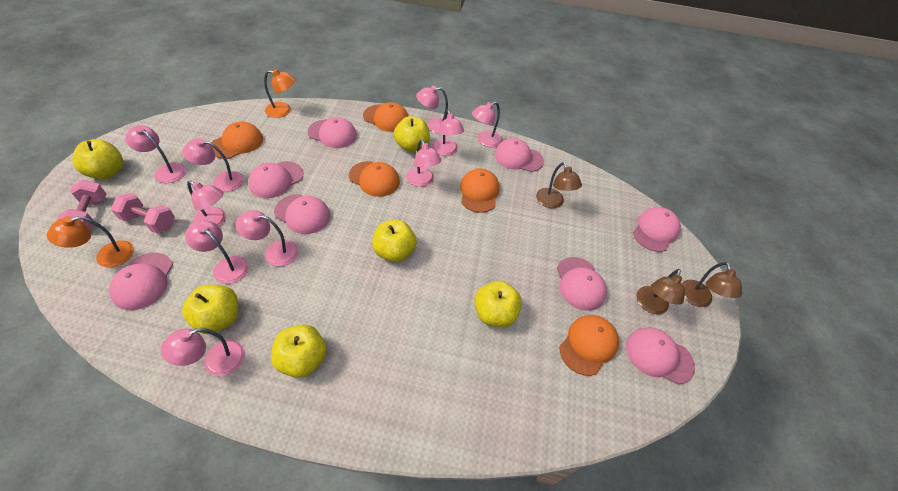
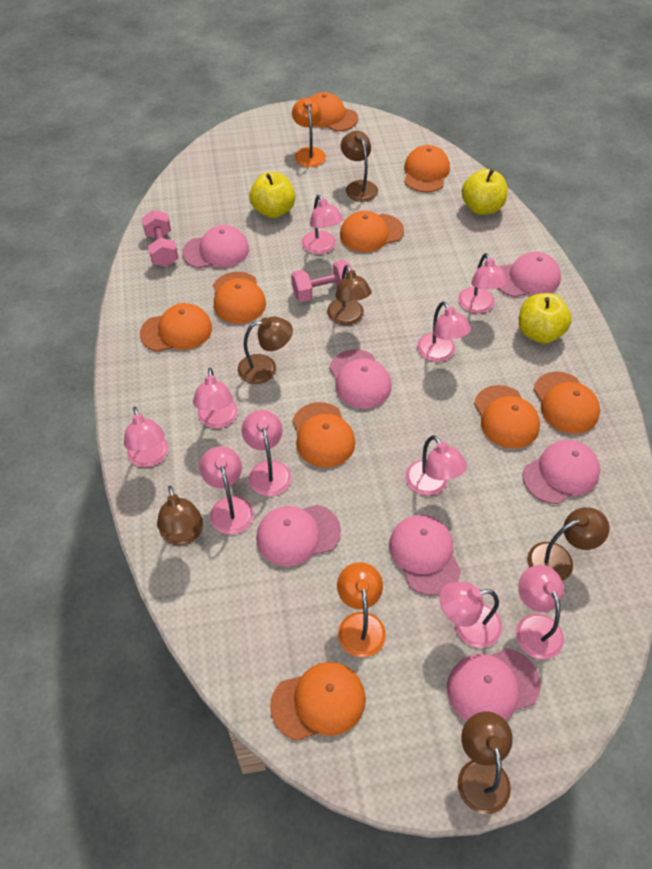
brown lamp: 3 -> 6
orange cap: 5 -> 9
pink cap: 8 -> 7
yellow apple: 6 -> 3

